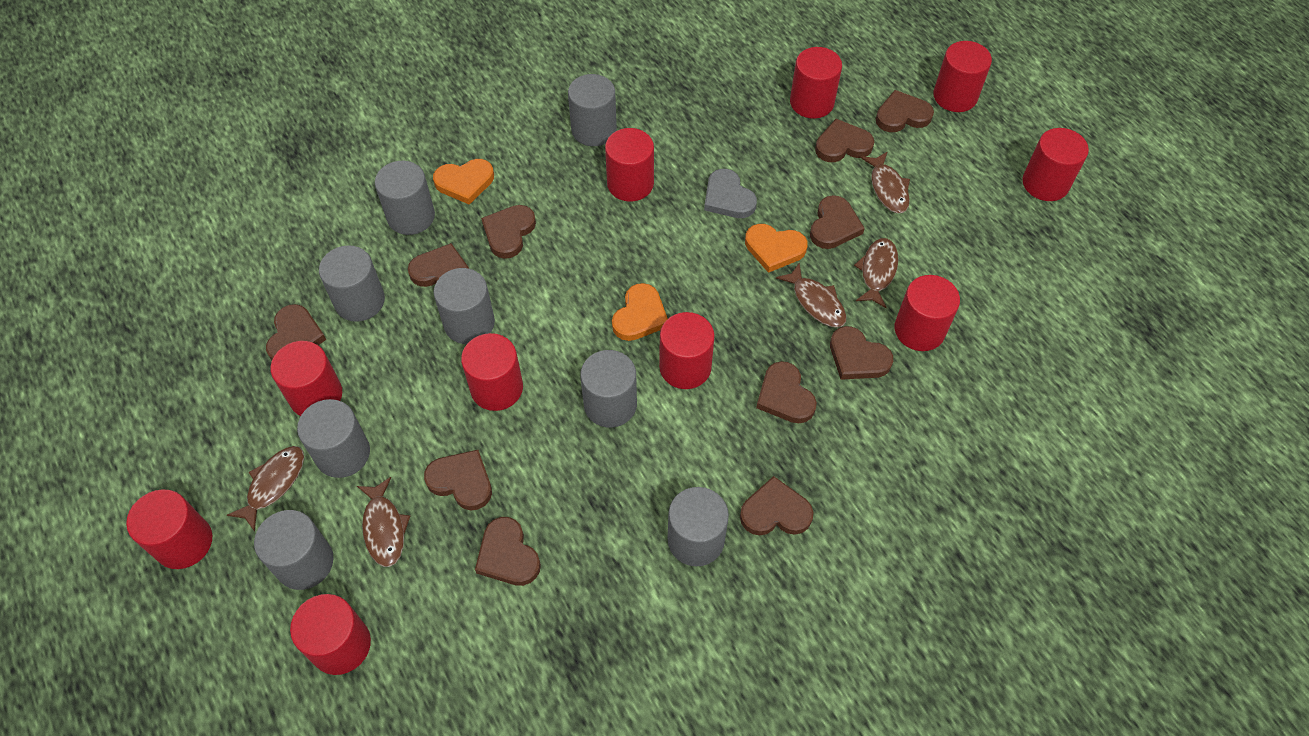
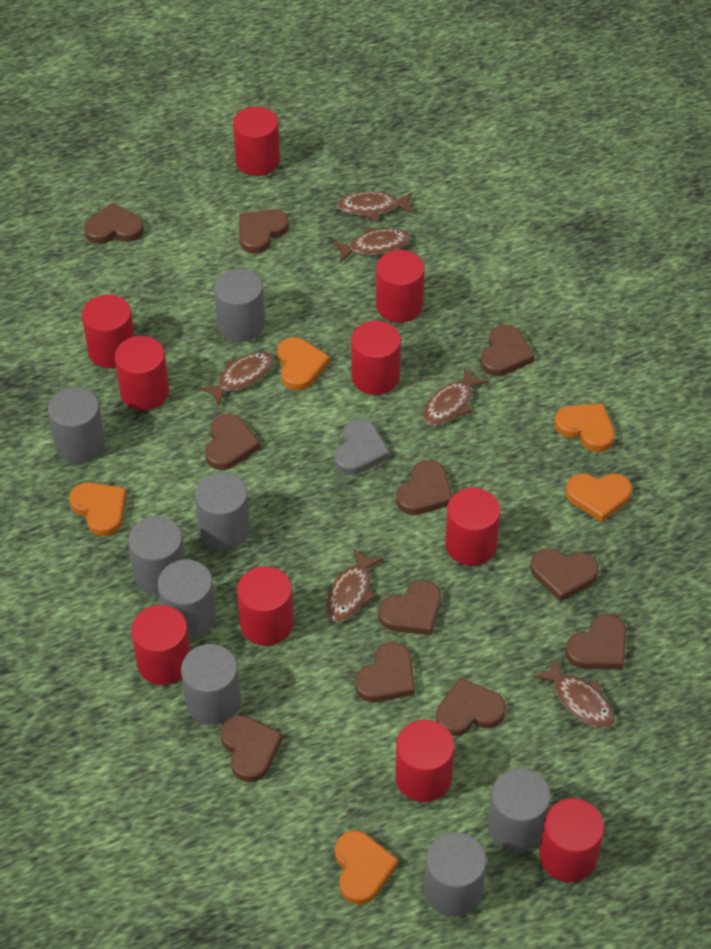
brown fish: 5 -> 6
orange heart: 3 -> 5

